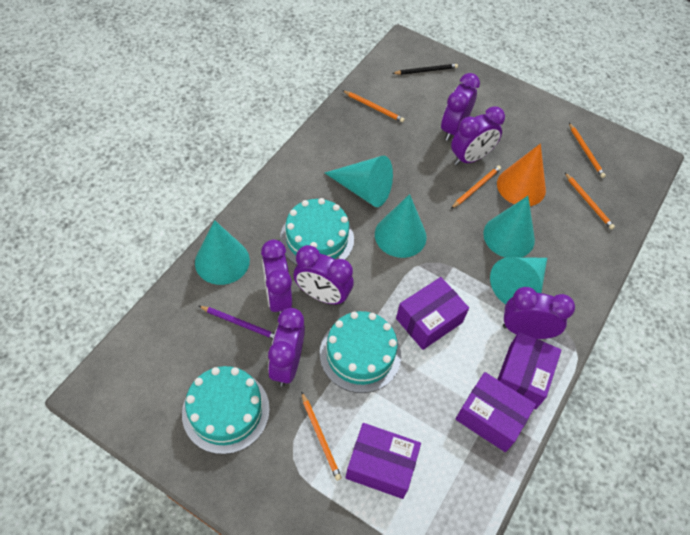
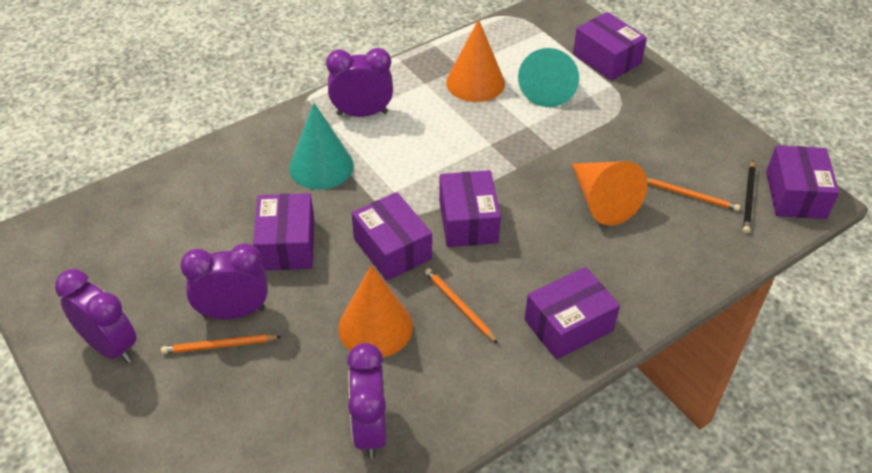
orange cone: 1 -> 3
orange pencil: 5 -> 3
purple box: 4 -> 6
purple clock: 6 -> 4
purple pencil: 1 -> 0
turquoise cake: 3 -> 0
turquoise cone: 5 -> 2

